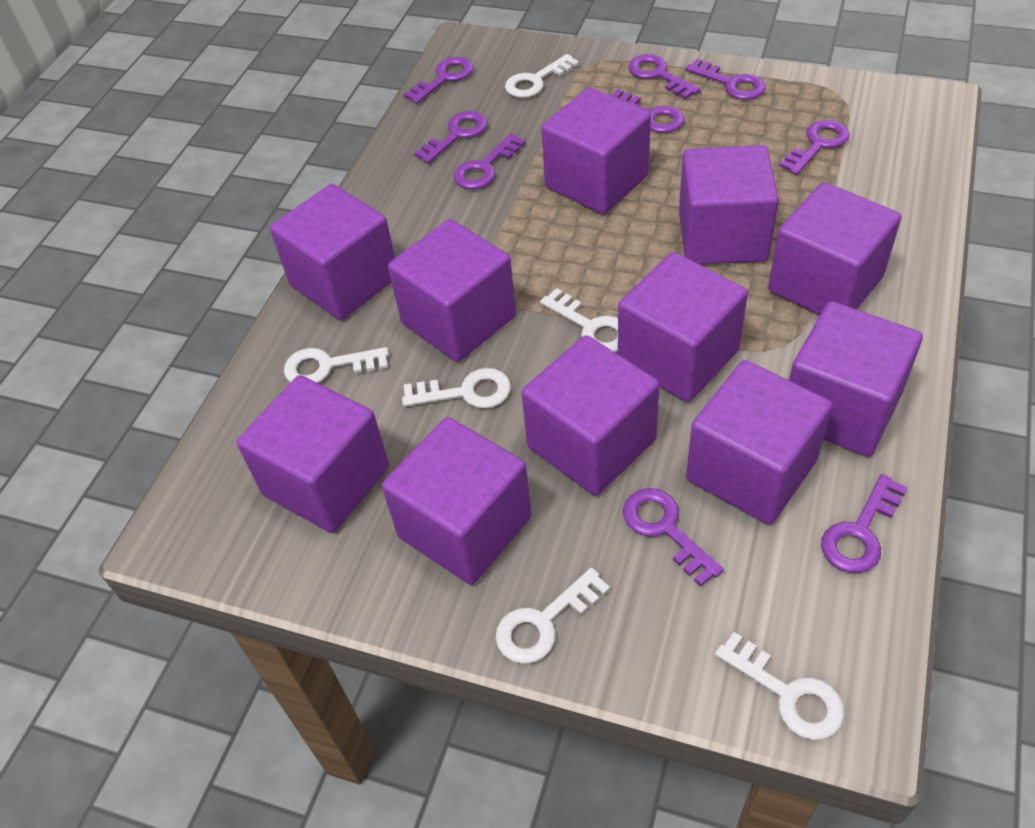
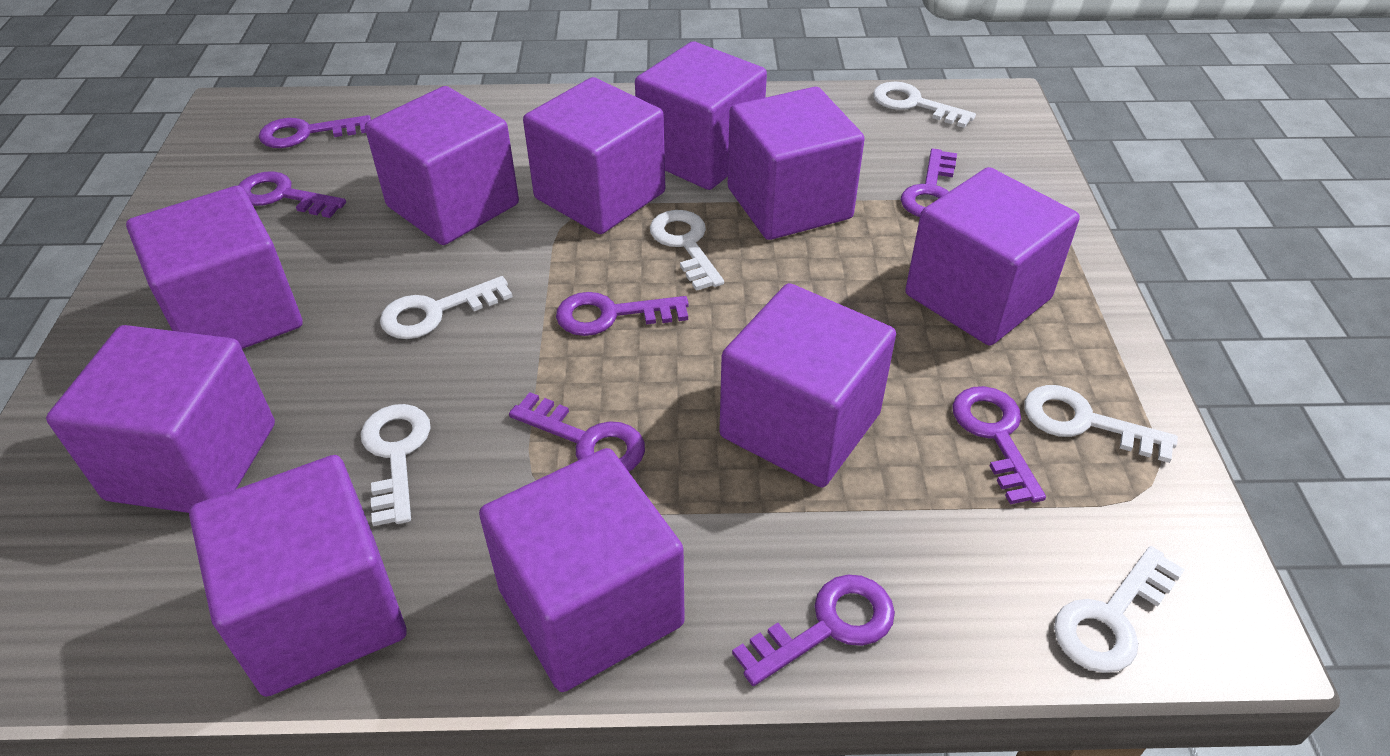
purple cube: 11 -> 10
purple key: 9 -> 7

